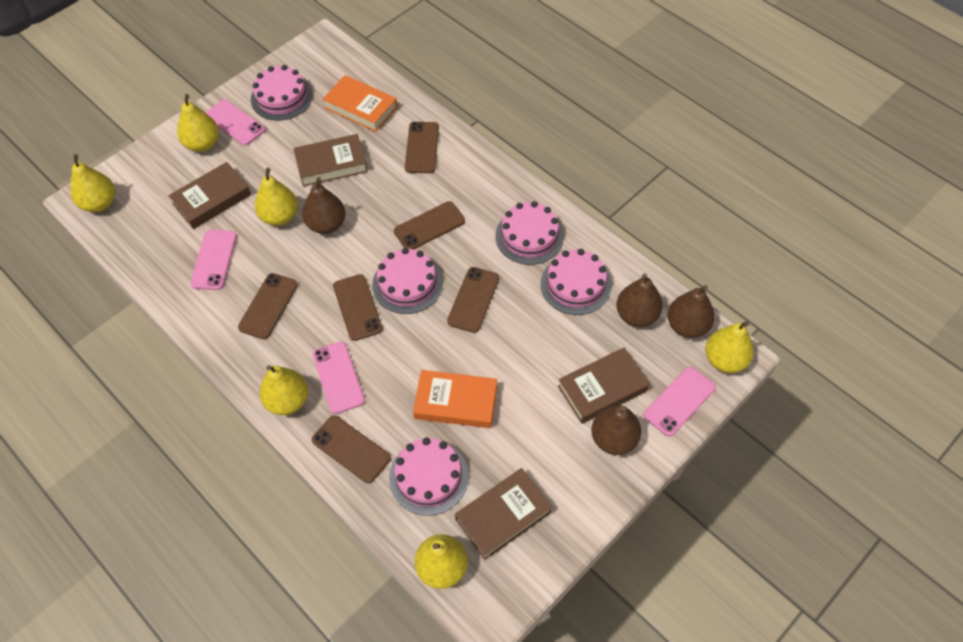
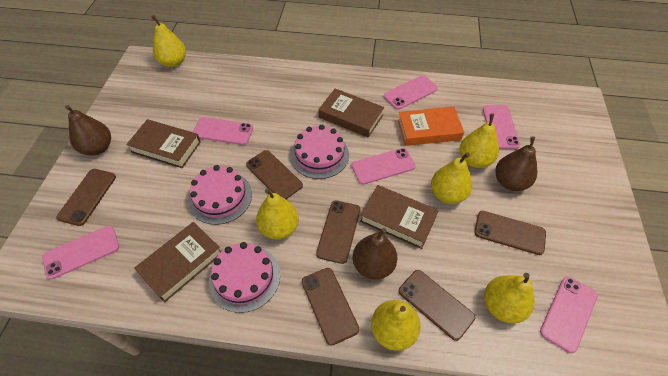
brown pear: 4 -> 3
orange book: 2 -> 1
pink cake: 5 -> 3
pink phone: 4 -> 6

